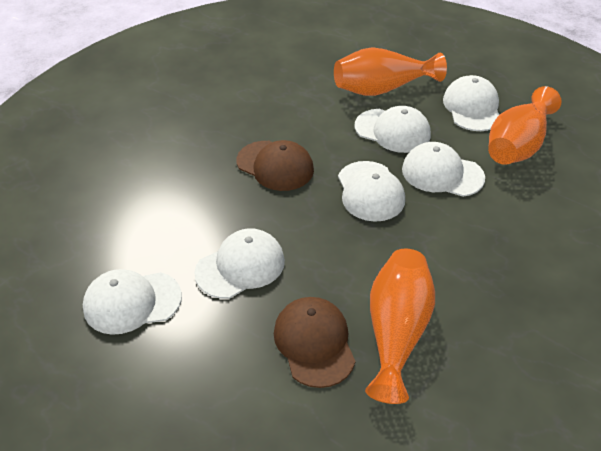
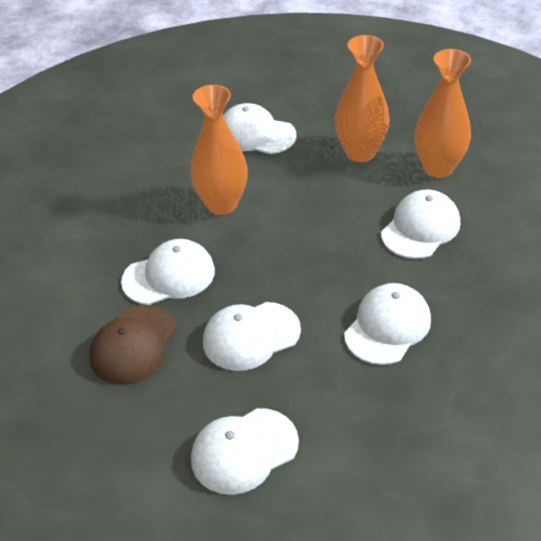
brown cap: 2 -> 1

